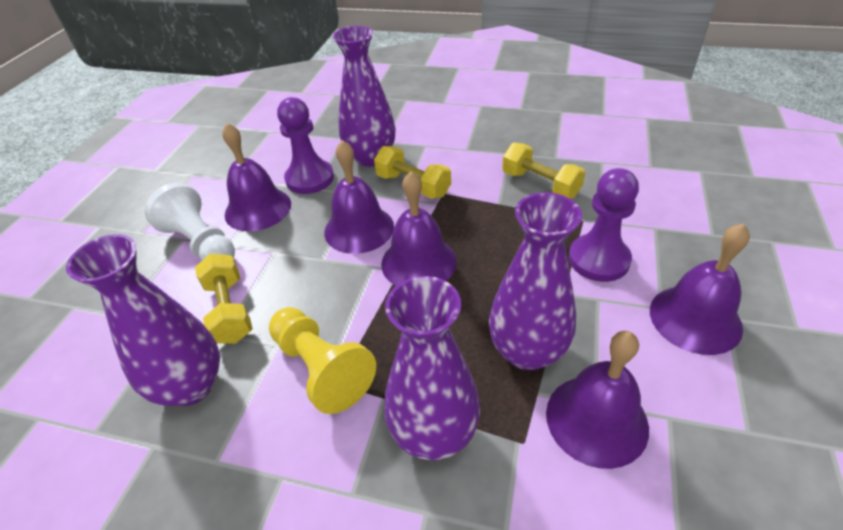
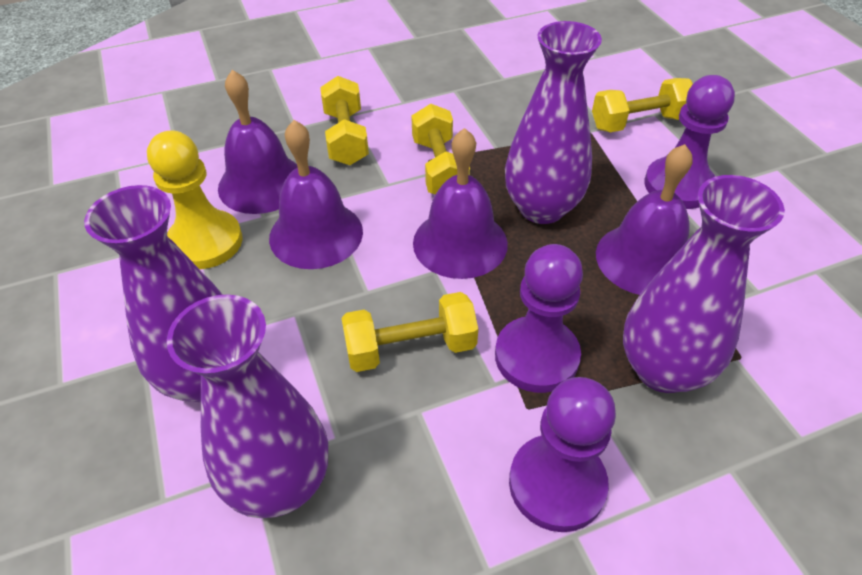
purple bell: 5 -> 4
purple pawn: 2 -> 3
white pawn: 1 -> 0
yellow dumbbell: 3 -> 4

